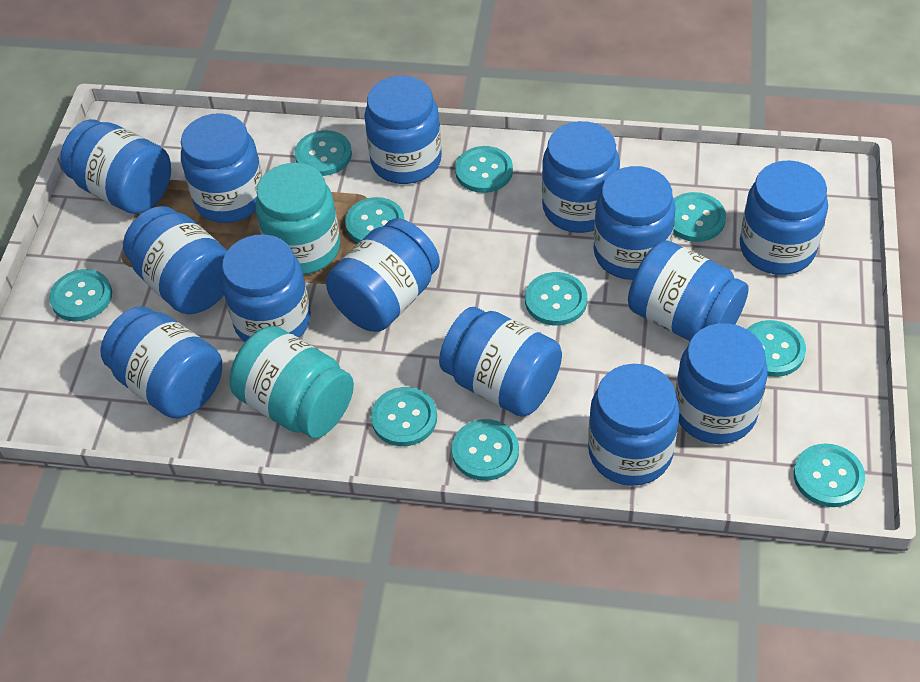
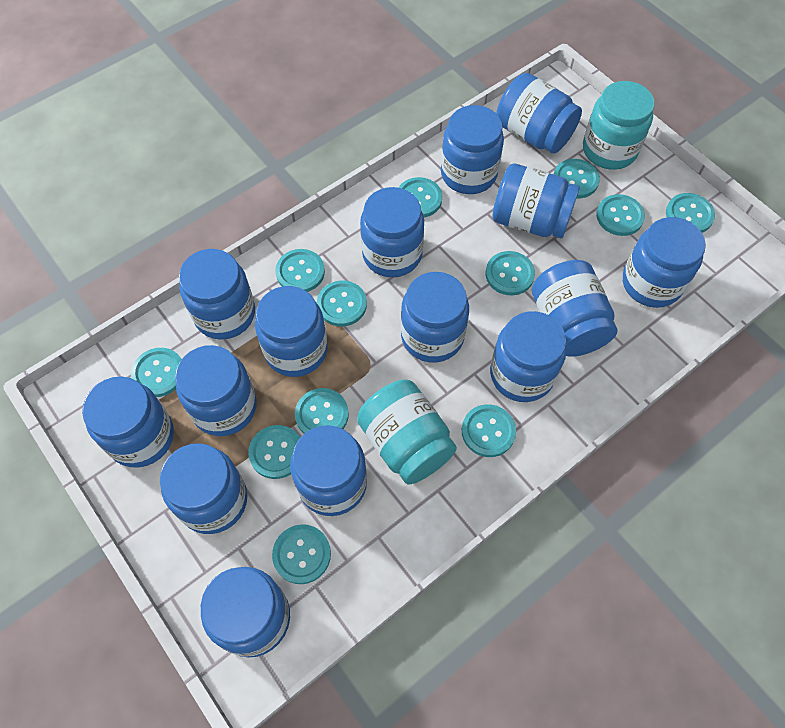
blue jar: 14 -> 15
turquoise button: 10 -> 12

